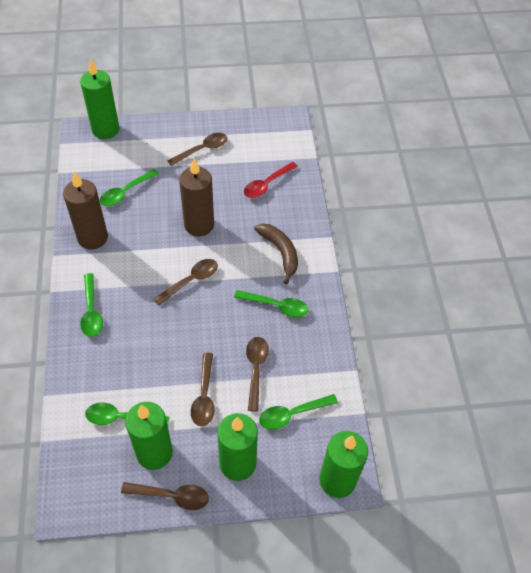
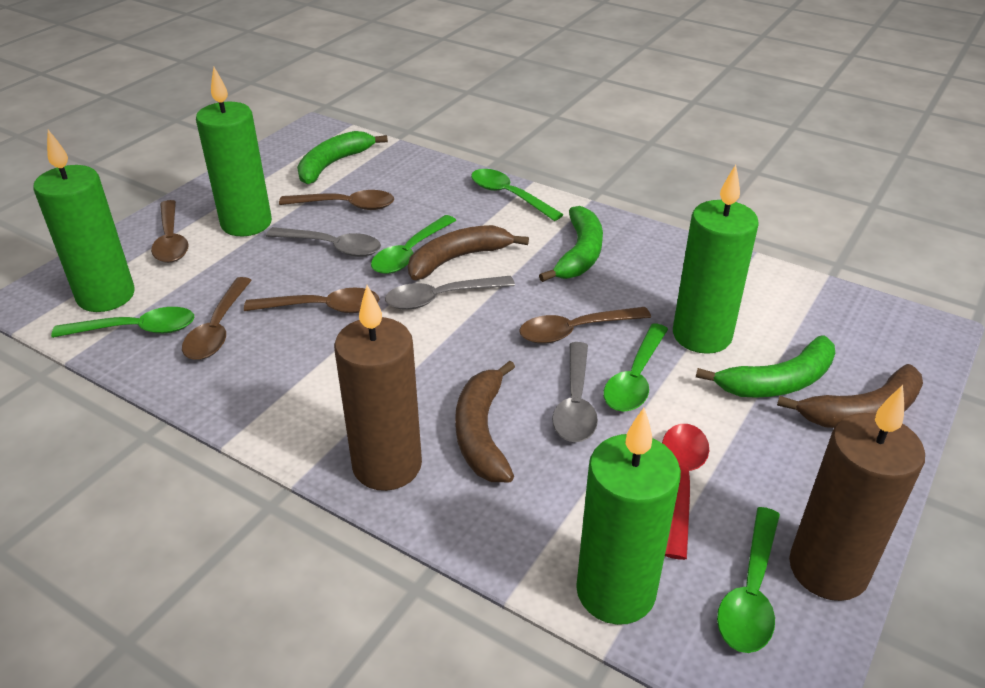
brown banana: 1 -> 3
green banana: 0 -> 3
grey spoon: 0 -> 3

